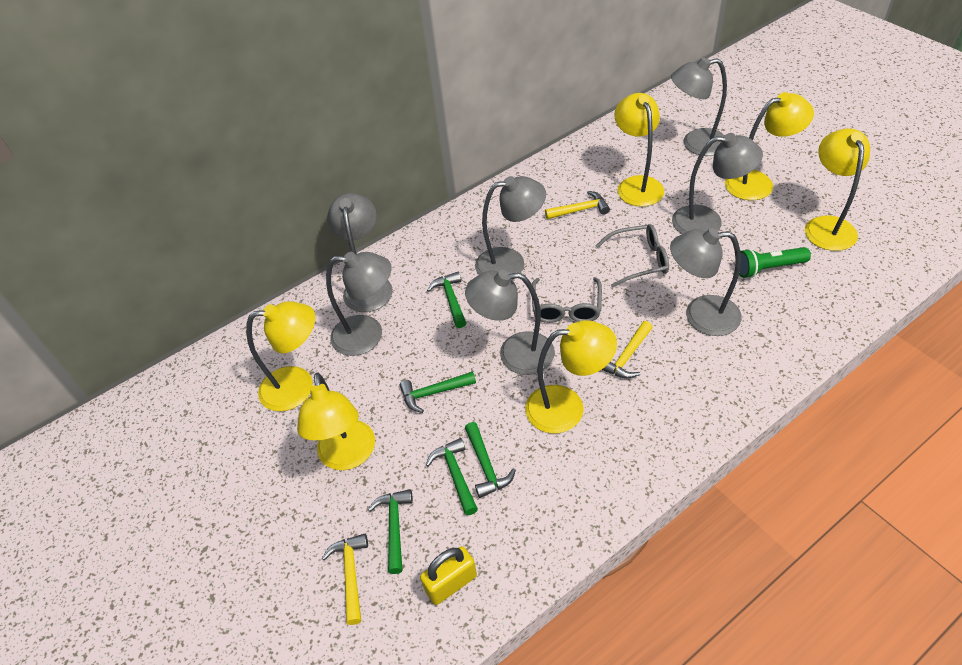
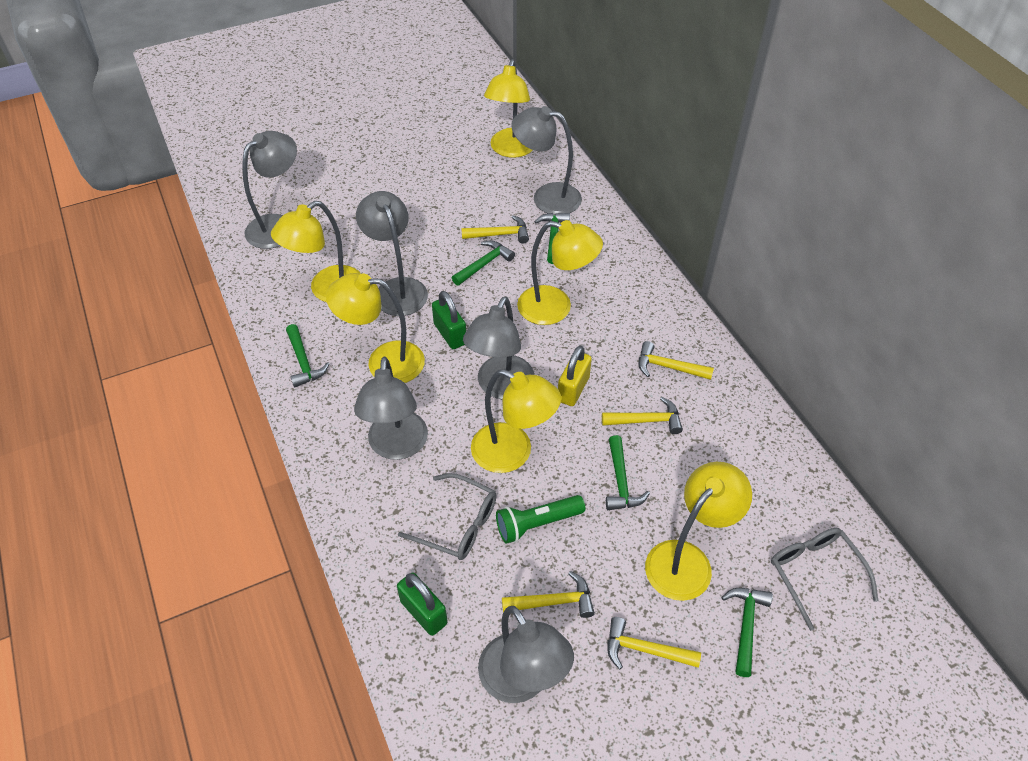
green padlock: 0 -> 2
grey lamp: 7 -> 6
yellow hammer: 3 -> 5

